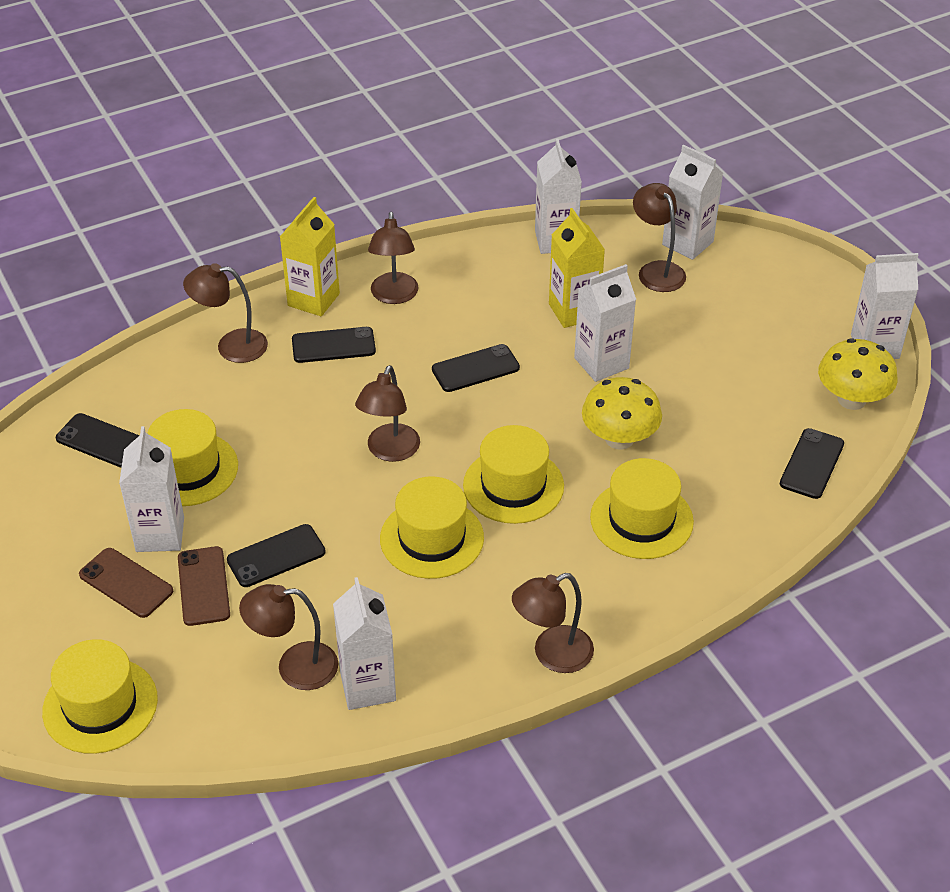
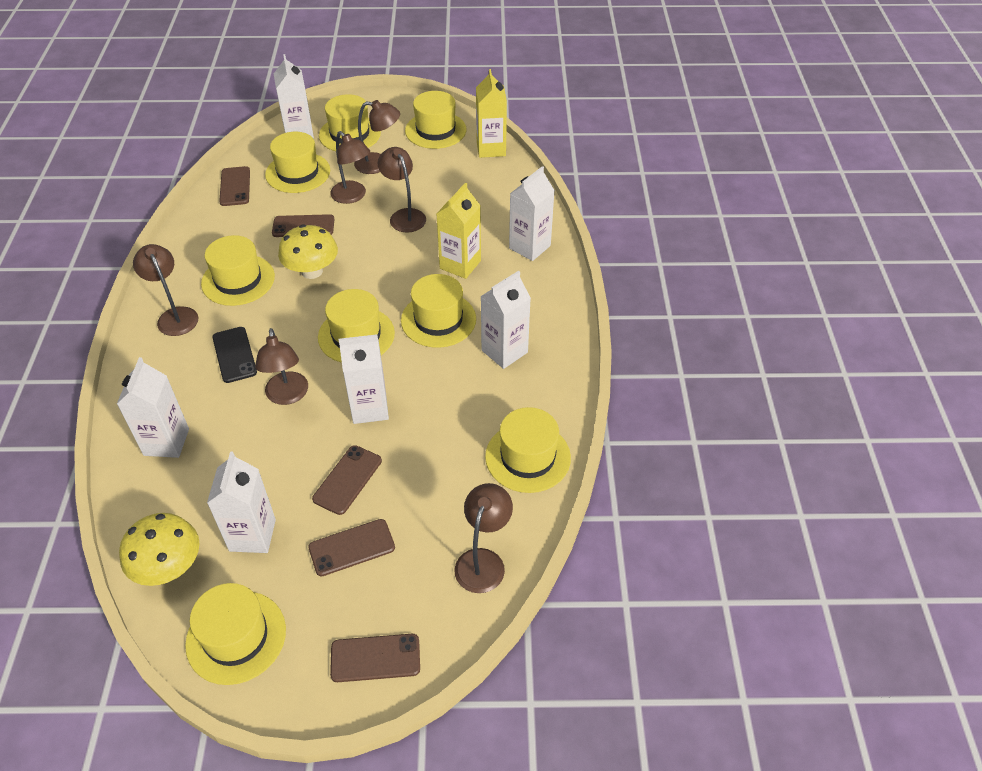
black phone: 5 -> 1
brown phone: 2 -> 5
yellow hat: 5 -> 8

